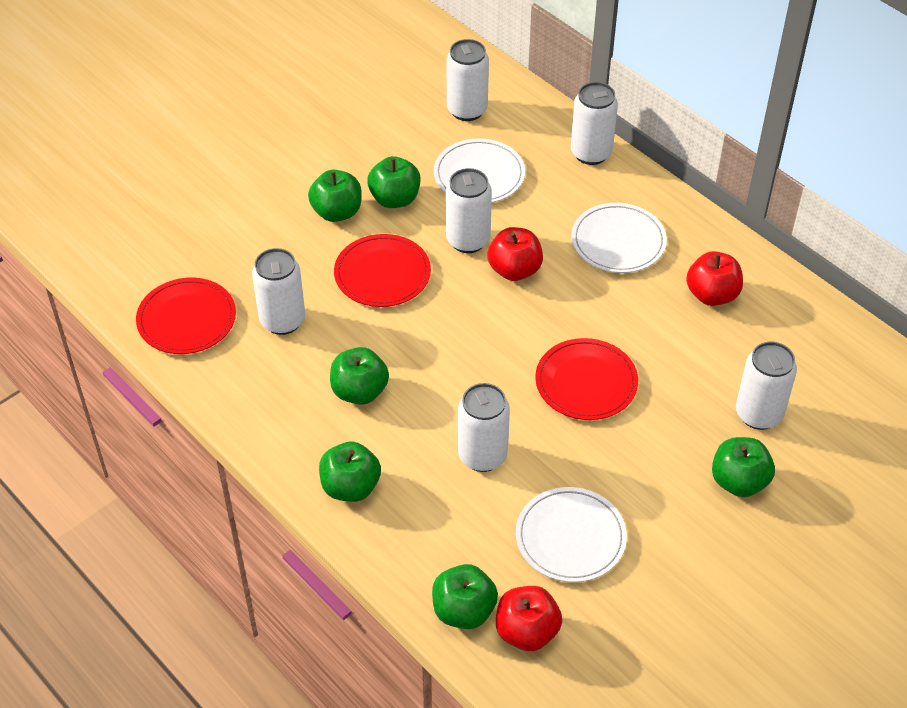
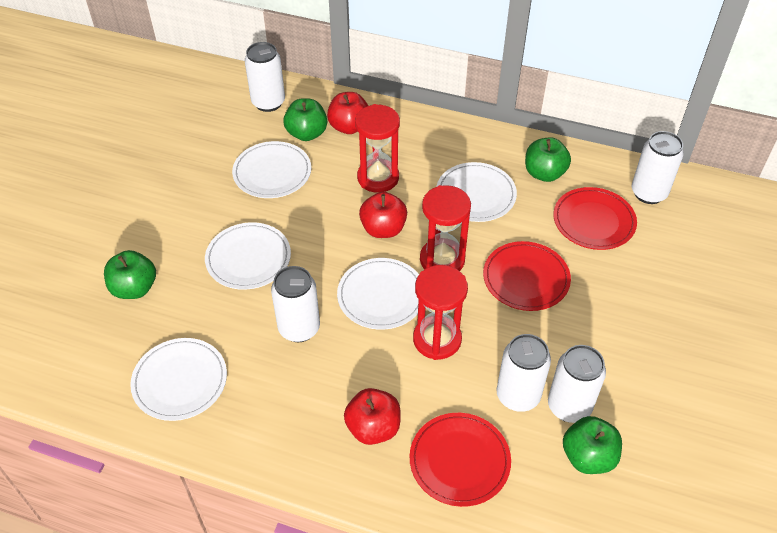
green apple: 6 -> 4
red hourglass: 0 -> 3
white can: 6 -> 5
white plate: 3 -> 5

